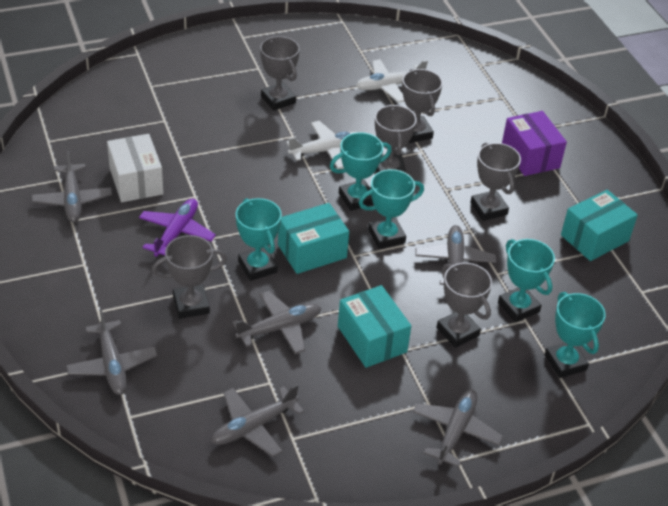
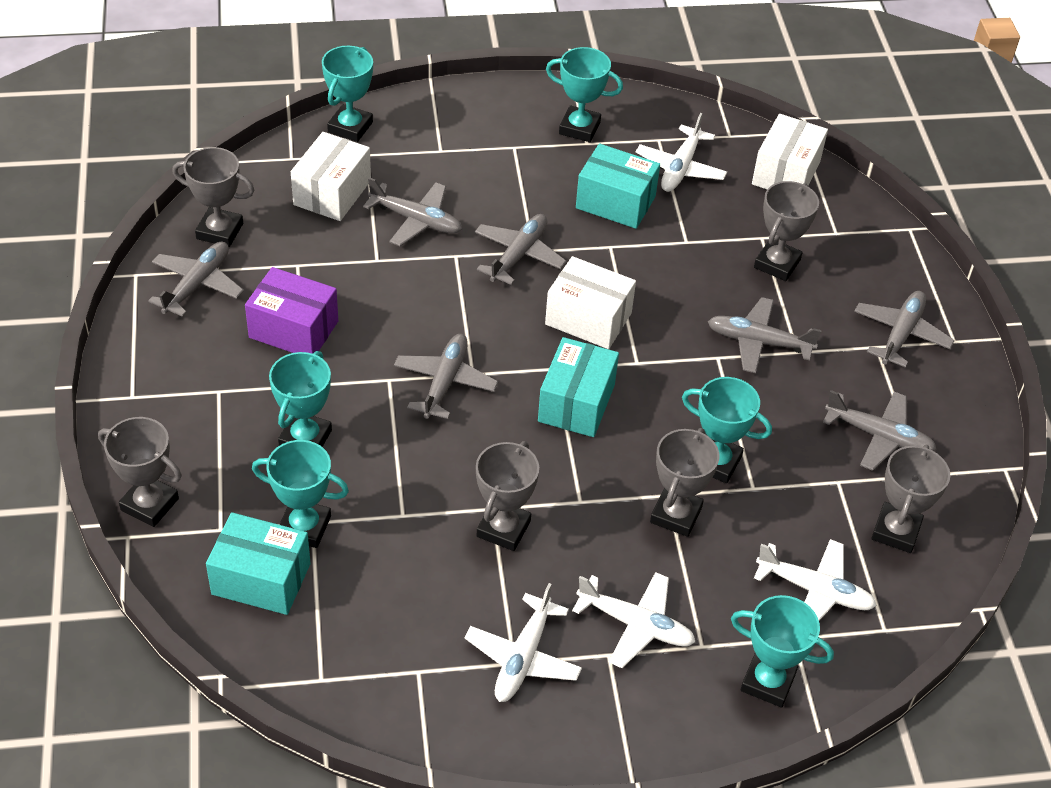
grey plane: 6 -> 7
purple plane: 1 -> 0
turquoise trophy: 5 -> 6
white box: 1 -> 3
white plane: 2 -> 4

